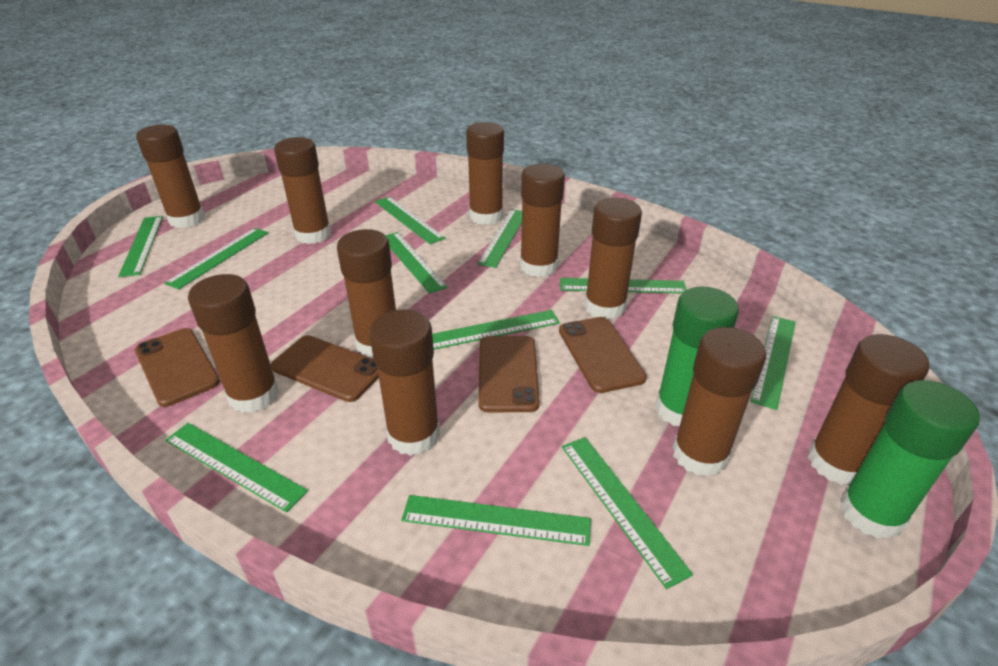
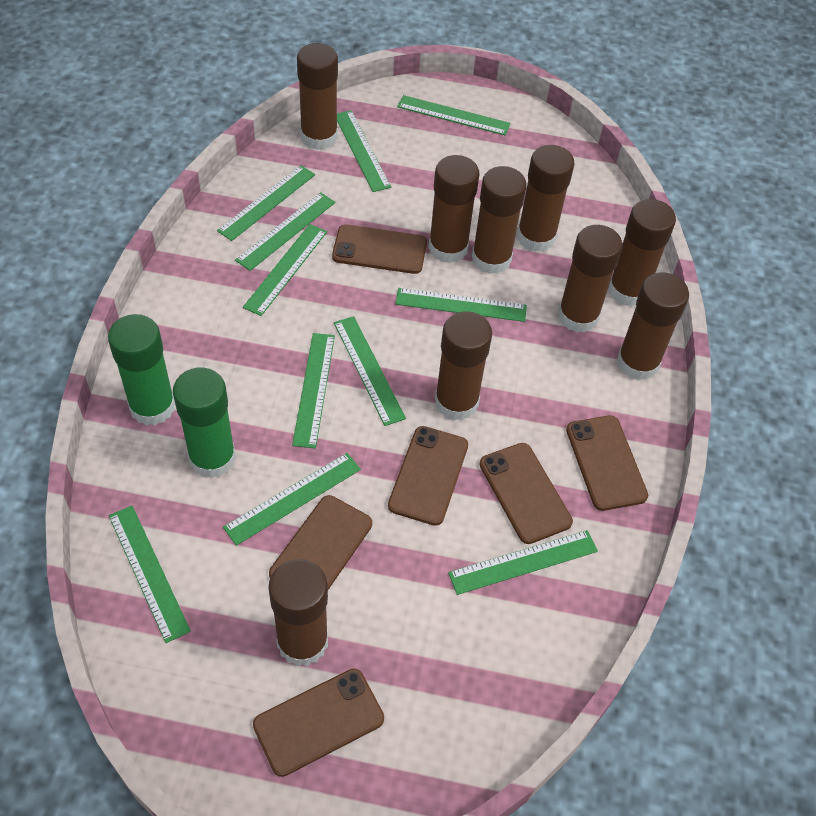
brown glue stick: 10 -> 9
brown phone: 4 -> 6

